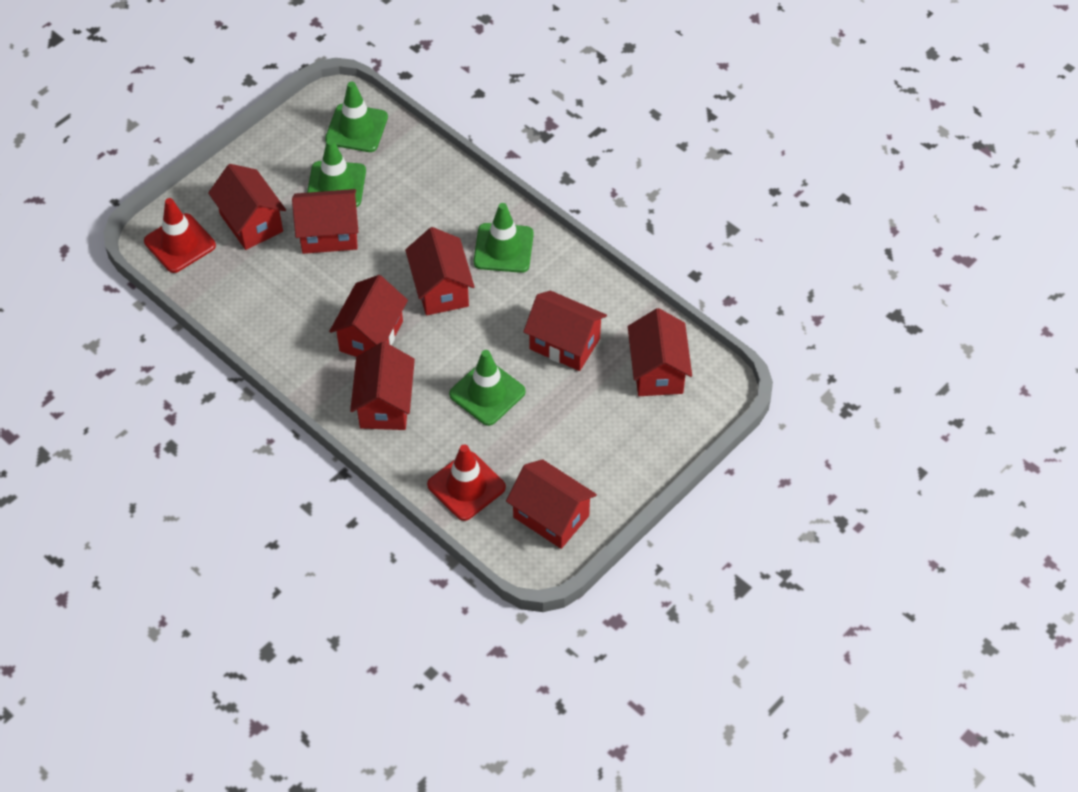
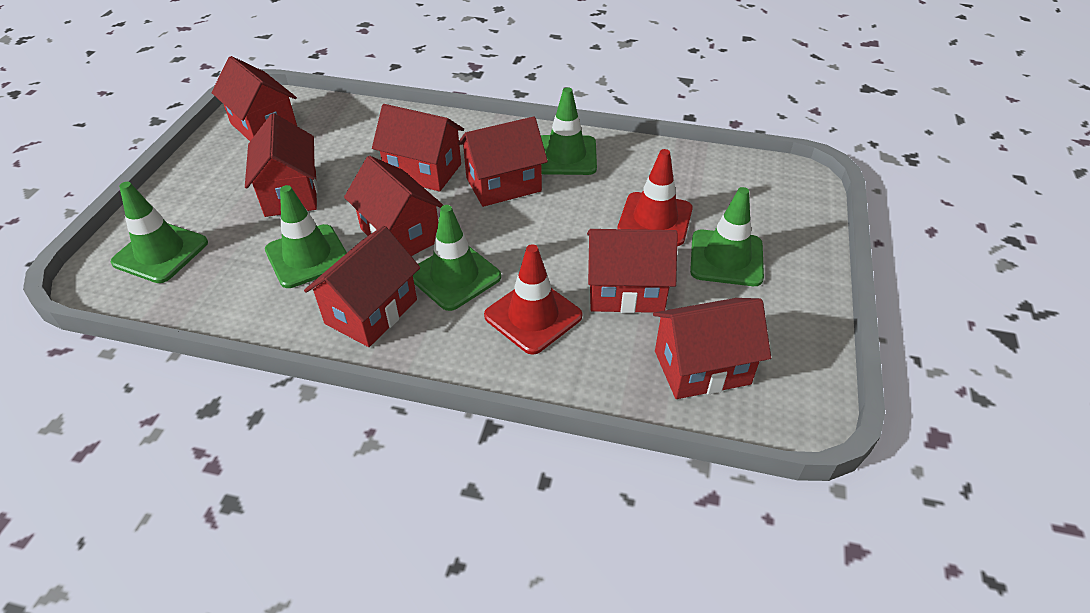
green traffic cone: 4 -> 5

